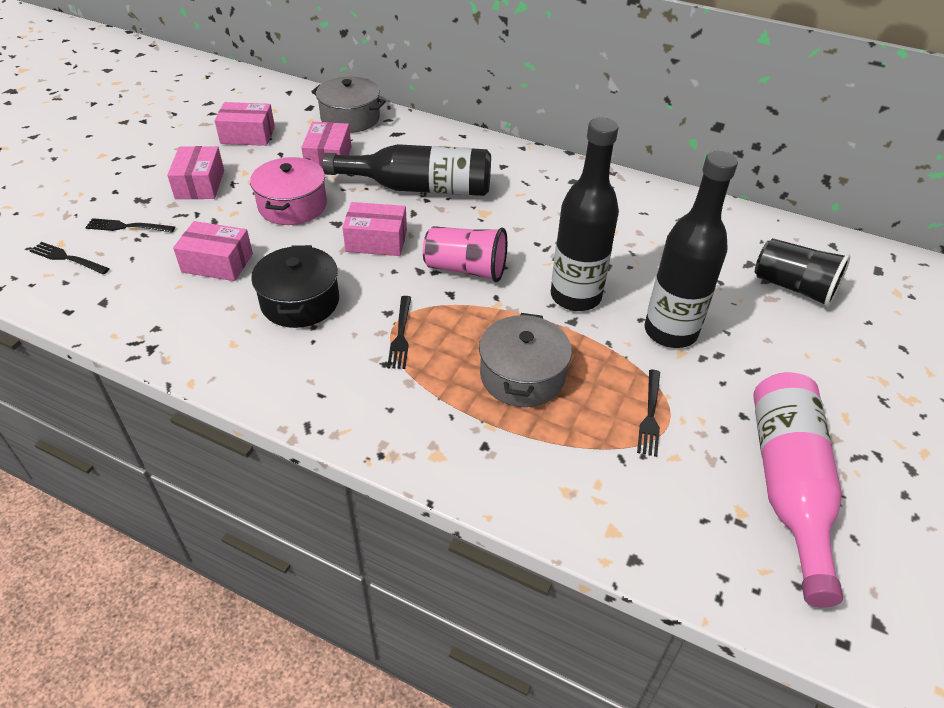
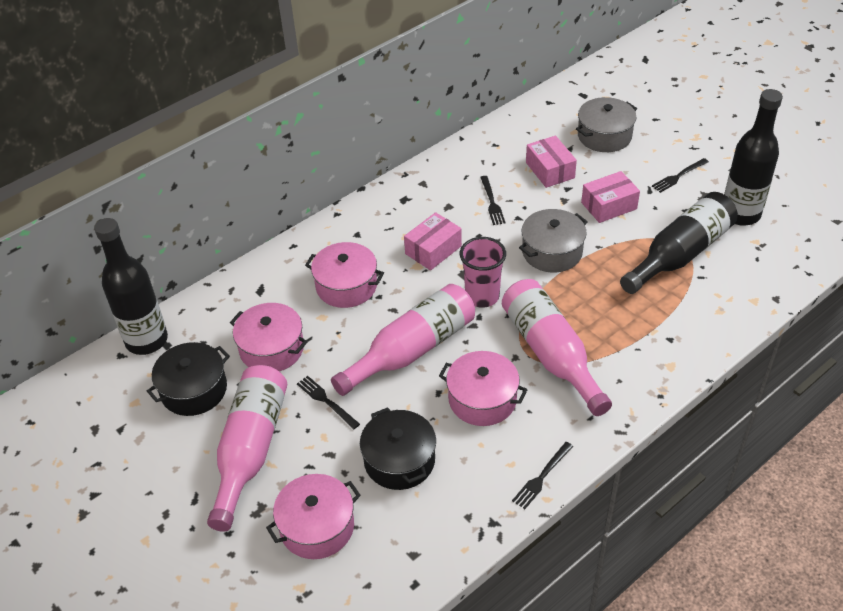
black cup: 1 -> 0
black pot: 1 -> 2
pink bottle: 1 -> 3
pink box: 5 -> 3
pink pot: 1 -> 4

